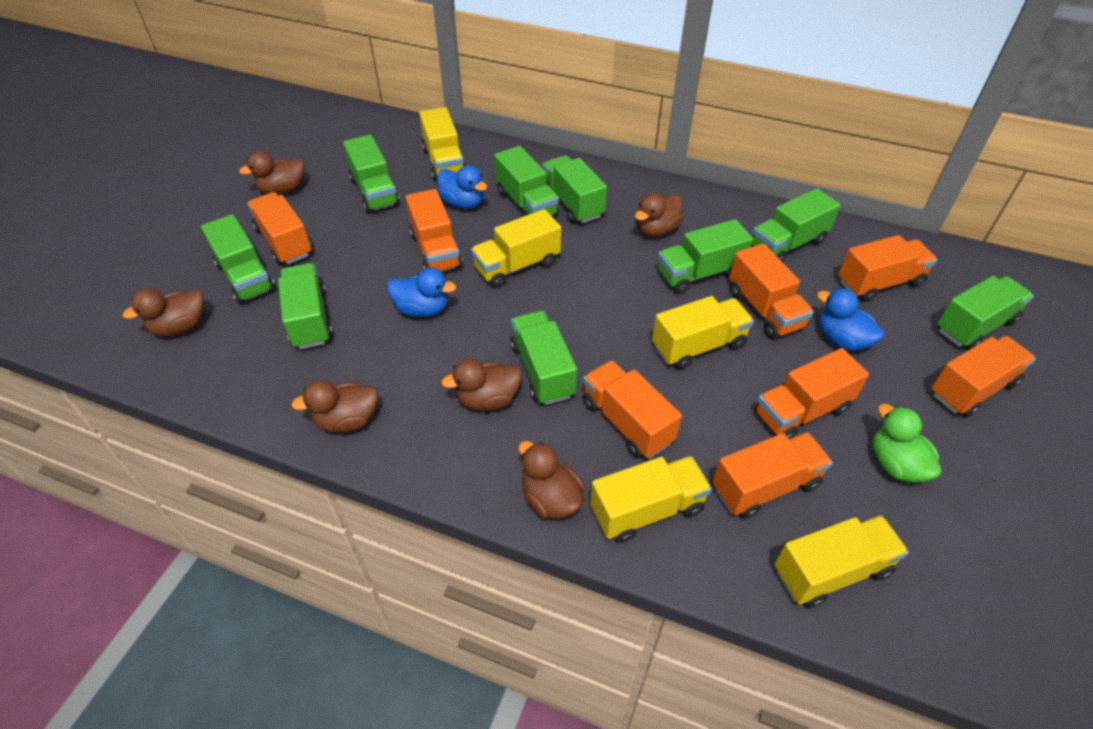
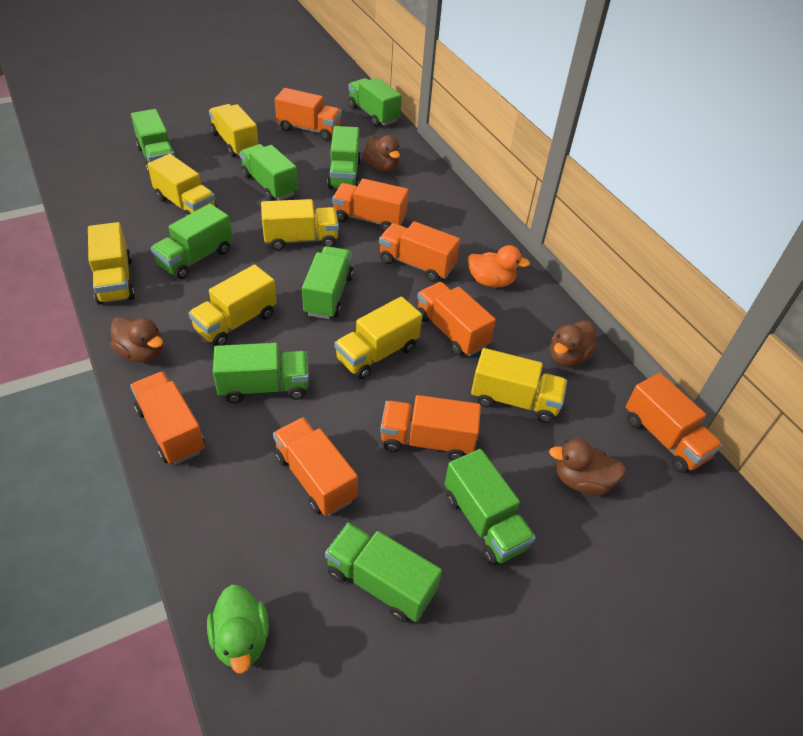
blue duck: 3 -> 0
brown duck: 6 -> 4
orange duck: 0 -> 1
yellow truck: 5 -> 7

